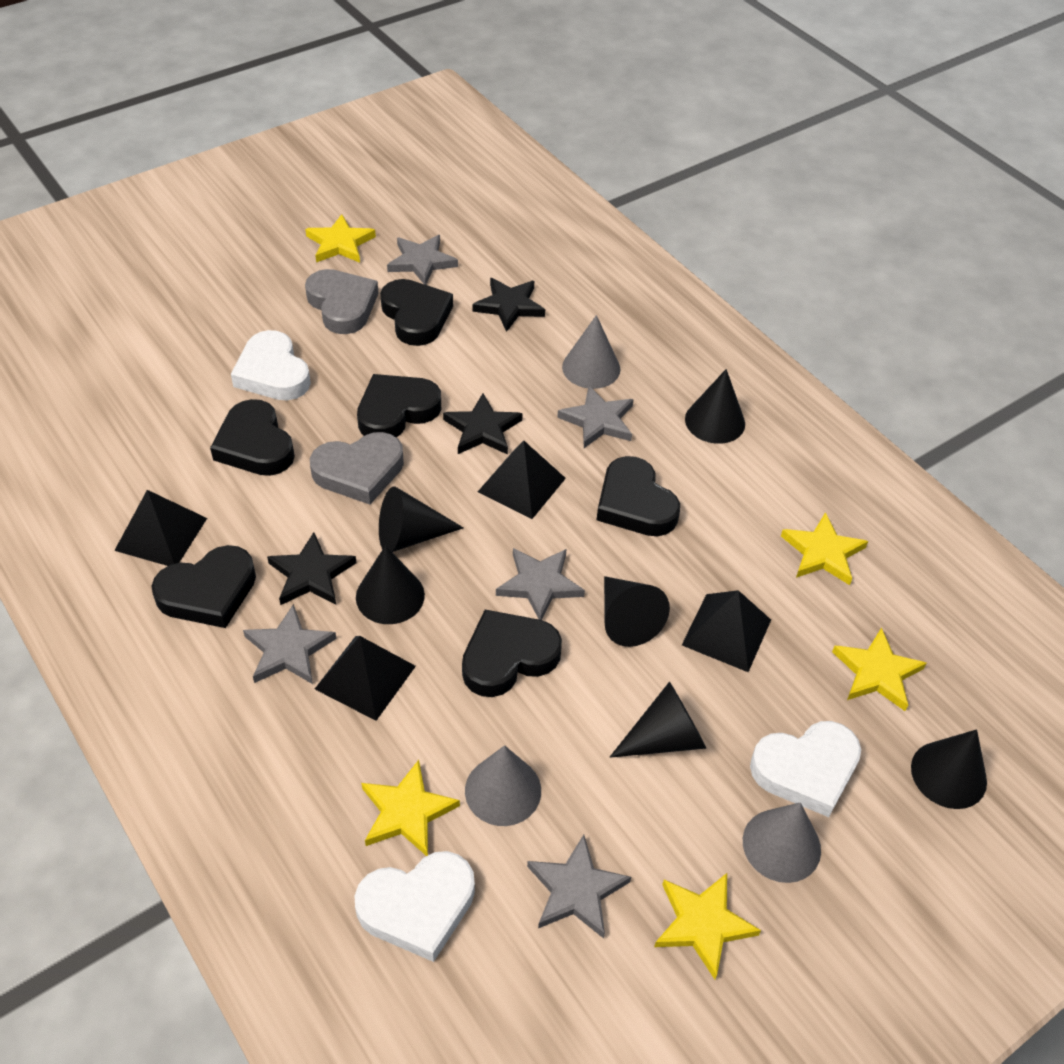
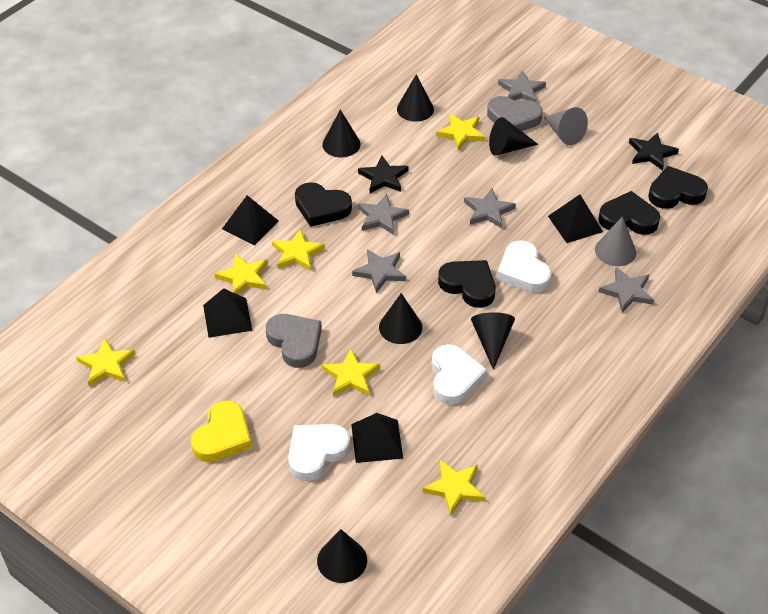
black heart: 6 -> 4
black star: 3 -> 2
grey cone: 3 -> 2
yellow heart: 0 -> 1
yellow star: 5 -> 6

